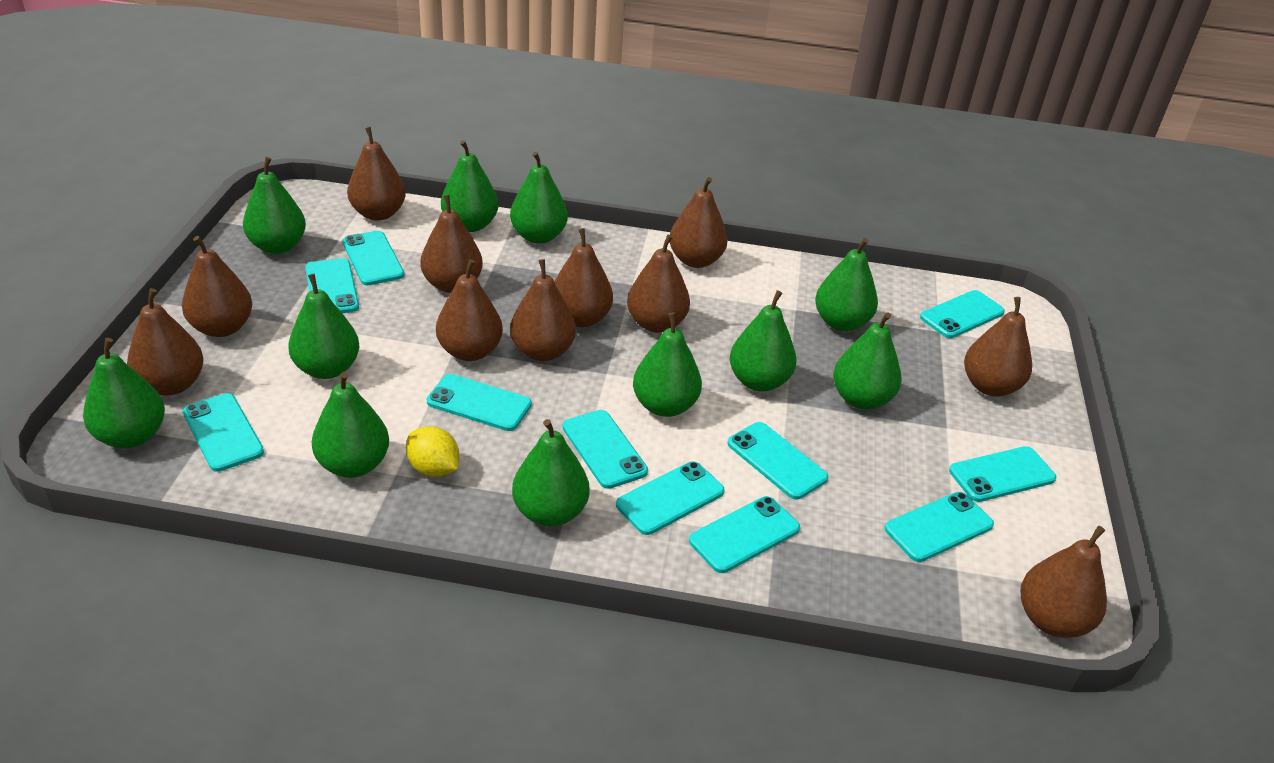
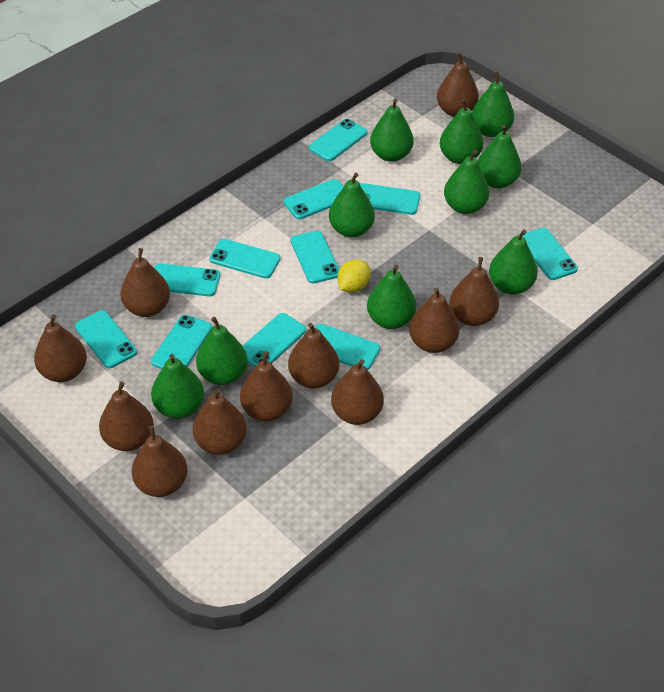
green pear: 11 -> 10

